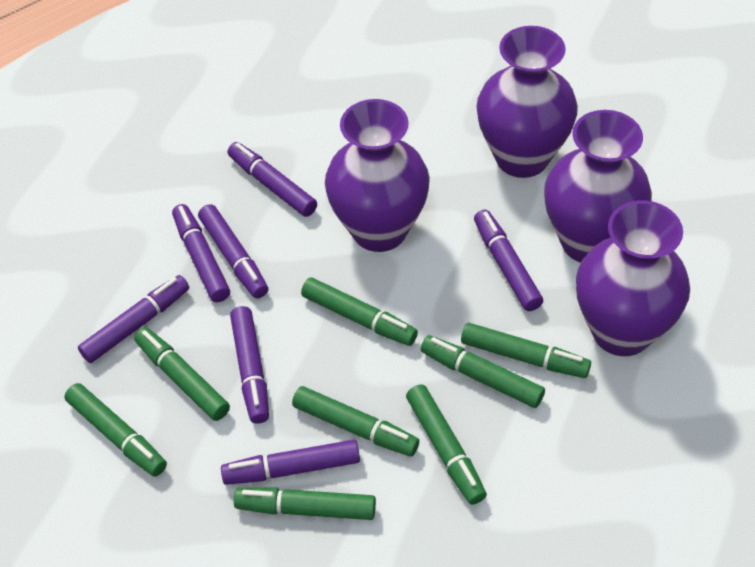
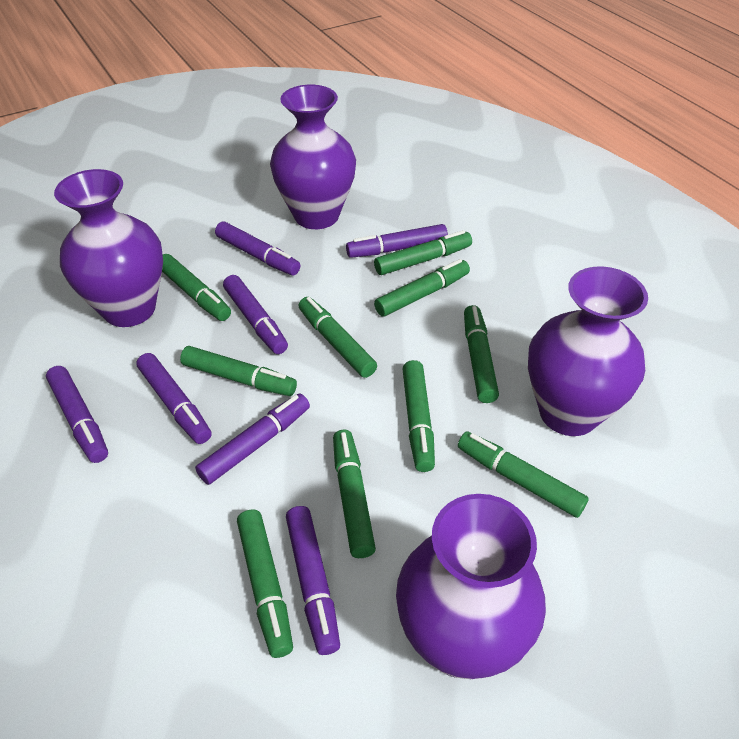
green marker: 8 -> 10

